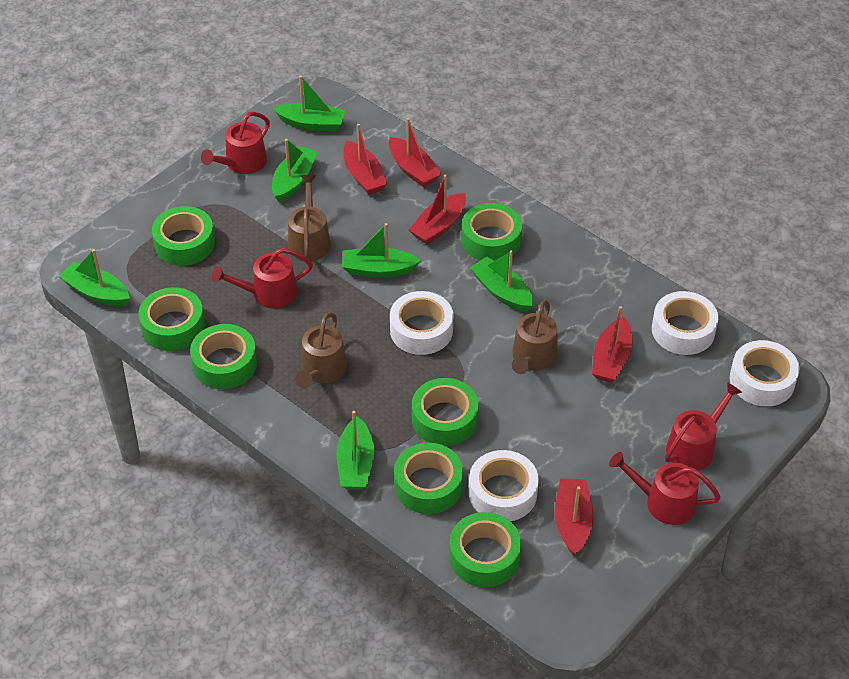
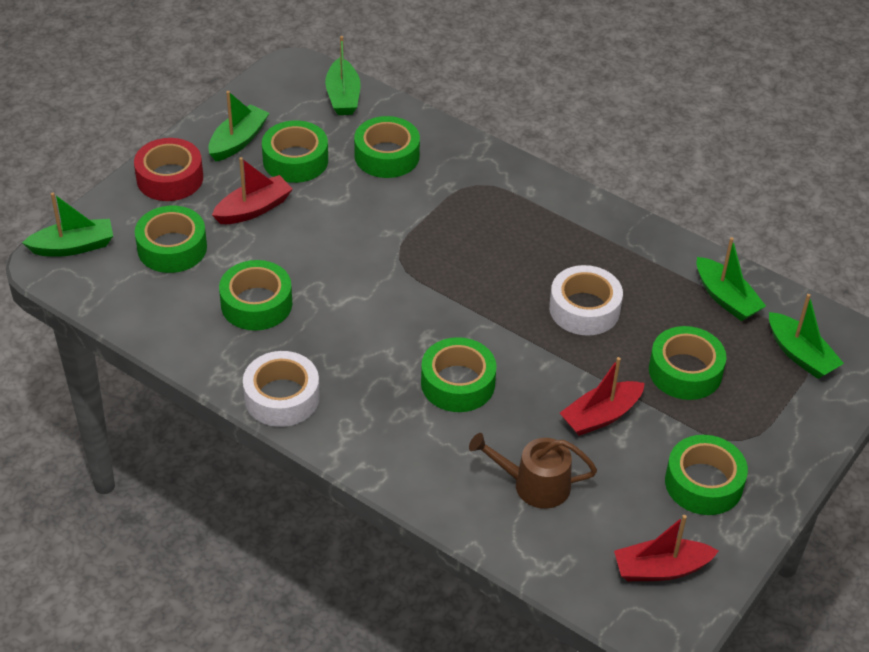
brown watering can: 3 -> 1
green boat: 6 -> 5
red boat: 5 -> 3
red tape: 0 -> 1
red watering can: 4 -> 0
white tape: 4 -> 2

